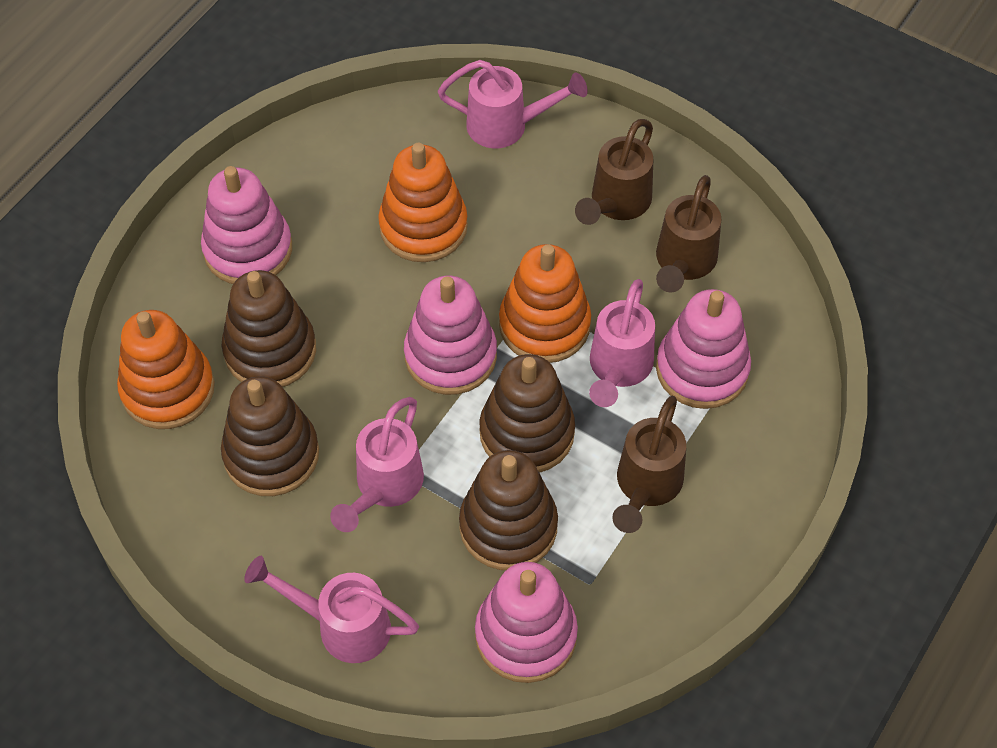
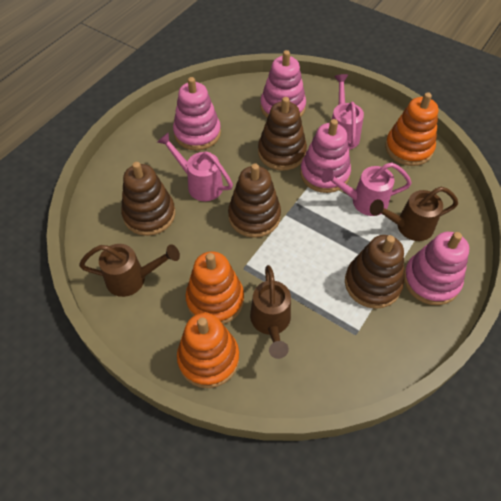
pink watering can: 4 -> 3

